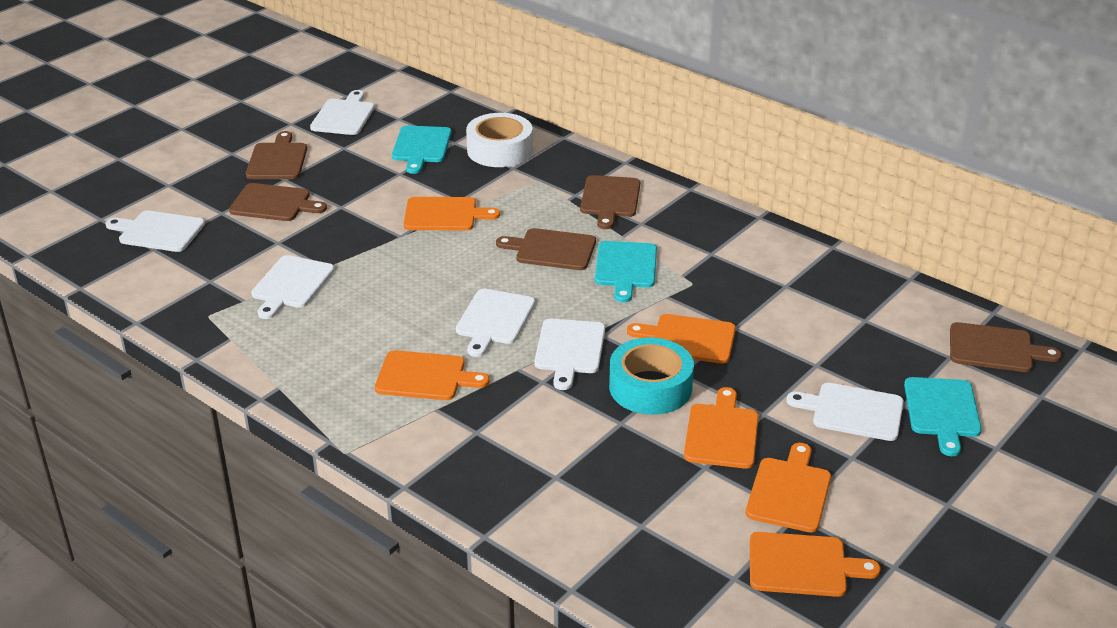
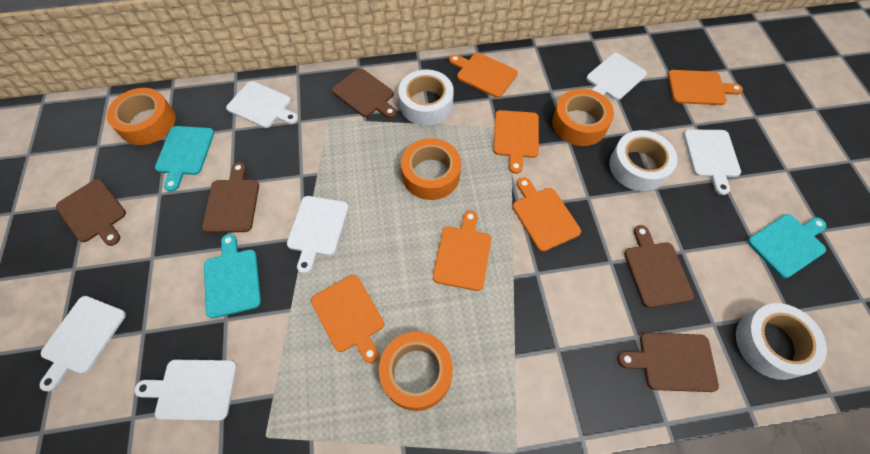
orange tape: 0 -> 4
turquoise tape: 1 -> 0
white tape: 1 -> 3

